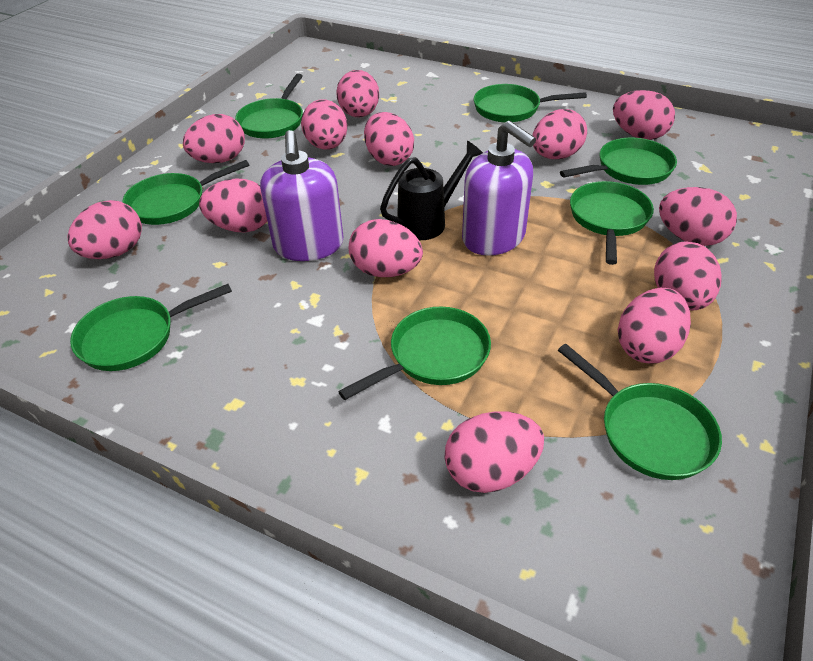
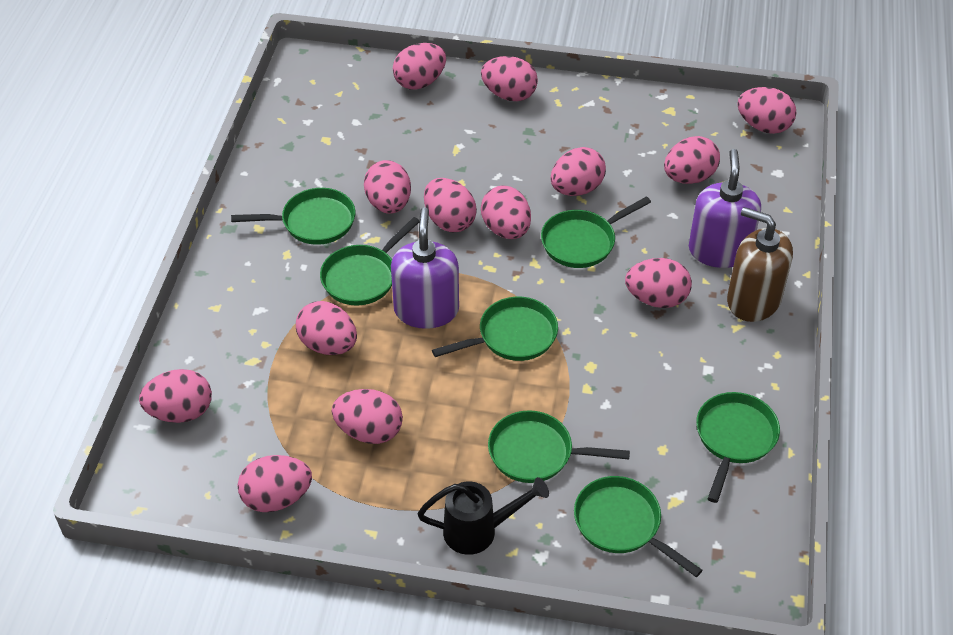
brown soap dispenser: 0 -> 1
green pan: 8 -> 7

